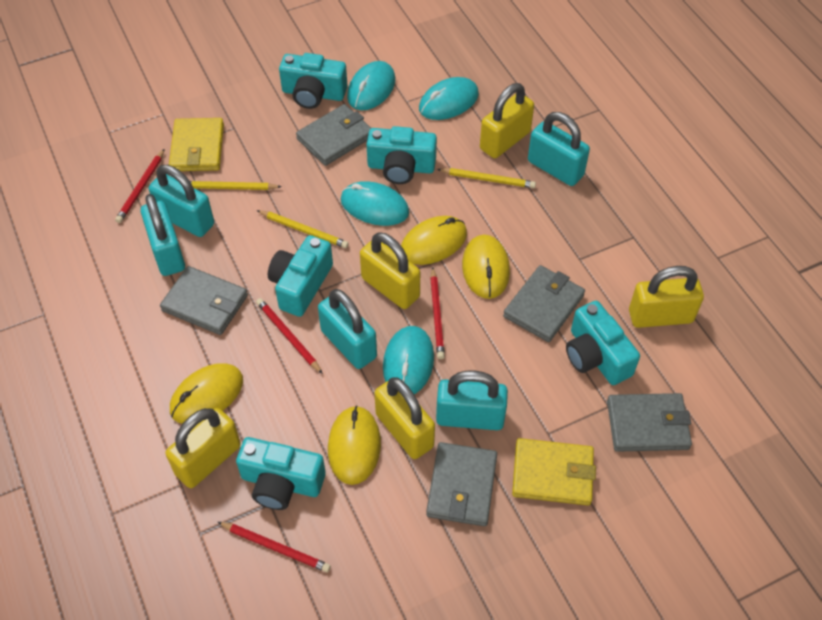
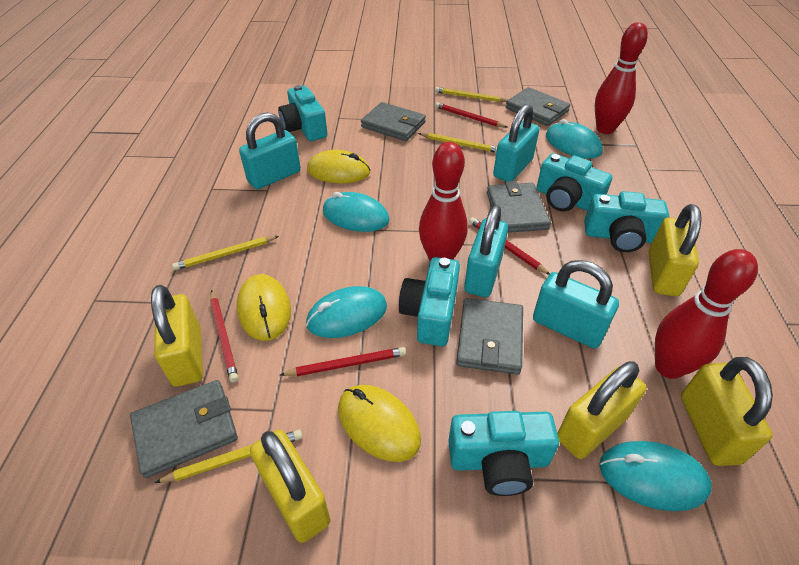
red bowling pin: 0 -> 3
turquoise padlock: 5 -> 4
yellow mouse: 4 -> 3
yellow pencil: 3 -> 4
yellow wallet: 2 -> 0

